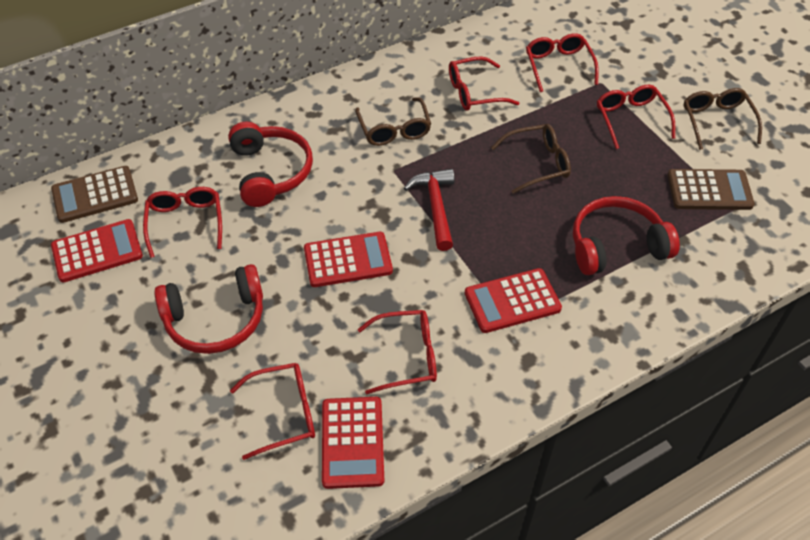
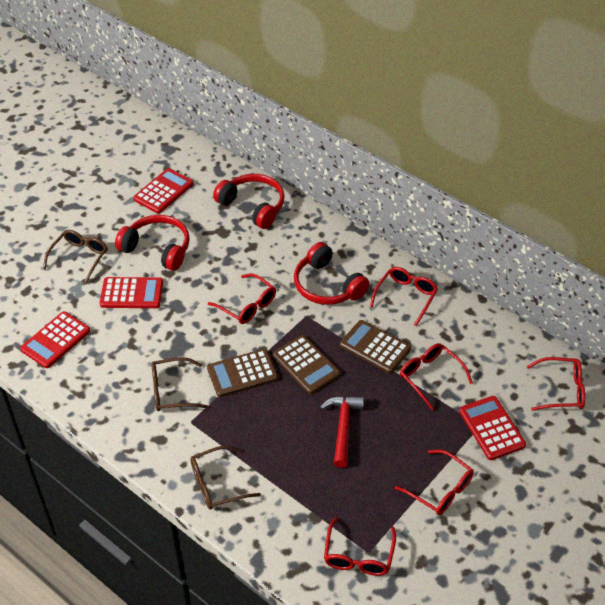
brown calculator: 2 -> 3

